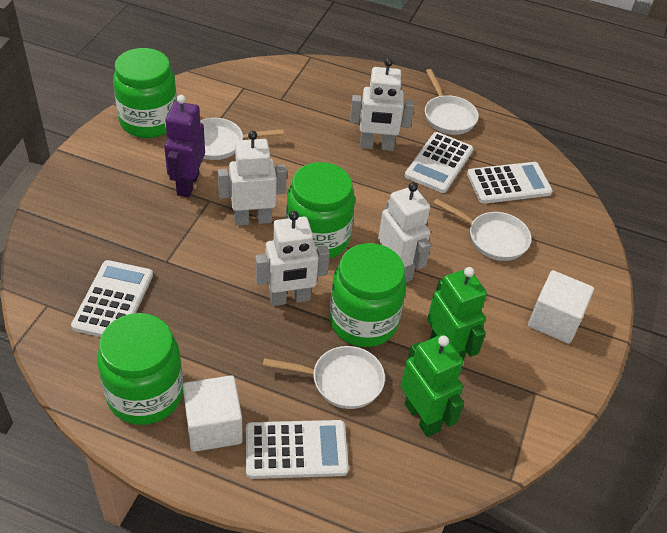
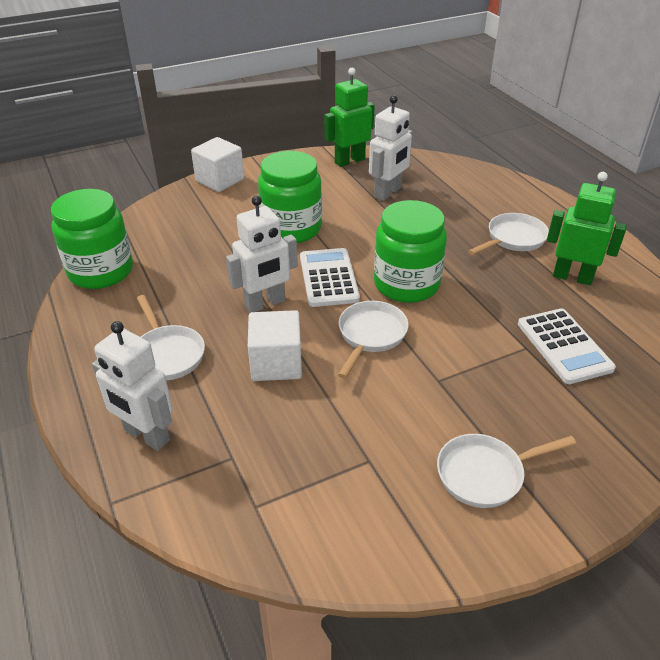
green jar: 4 -> 3
purple robot: 1 -> 0
white calculator: 4 -> 2
white robot: 4 -> 3

